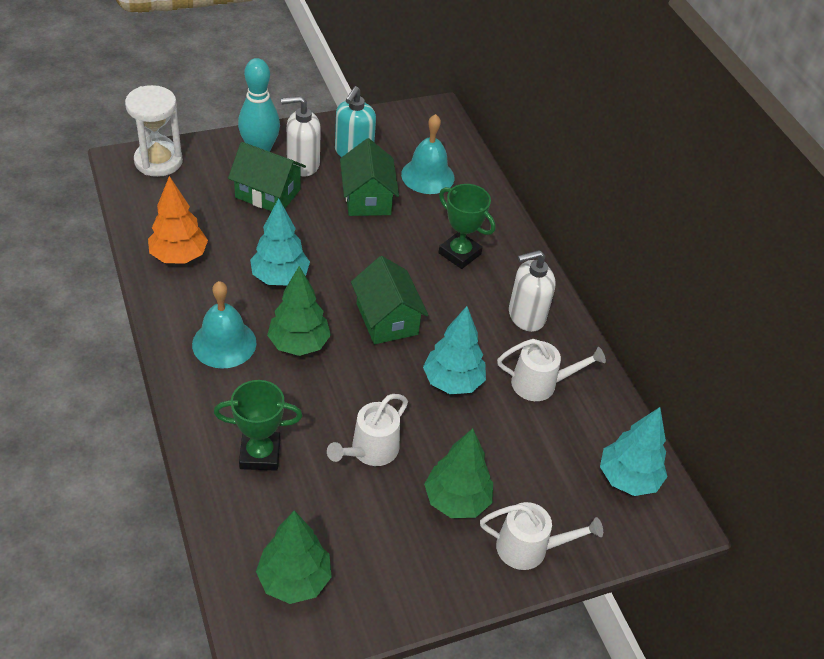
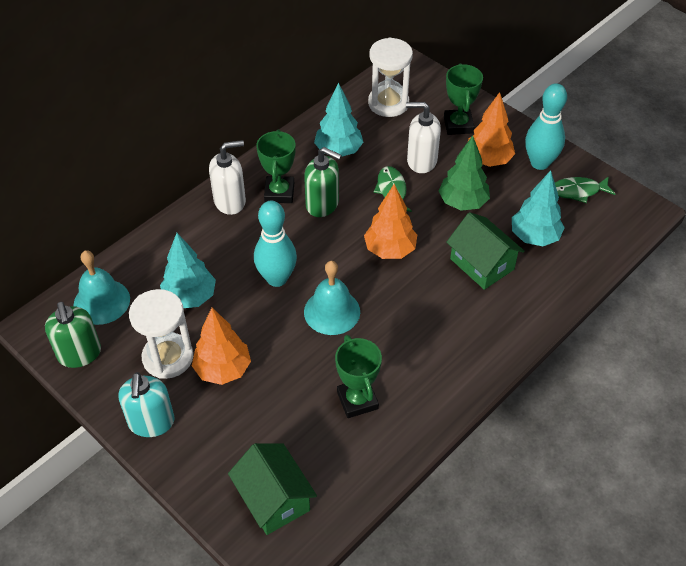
green fish: 0 -> 2
green house: 3 -> 2
green soap dispenser: 0 -> 2
green tree: 3 -> 1
green trophy: 2 -> 3
orange tree: 1 -> 3
turquoise bowling pin: 1 -> 2
white hourglass: 1 -> 2
white watering can: 3 -> 0

